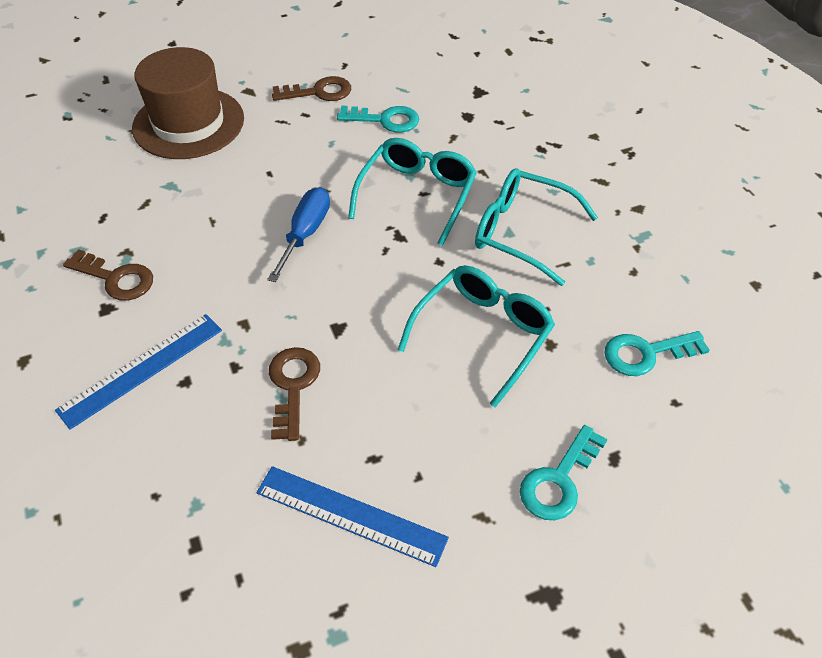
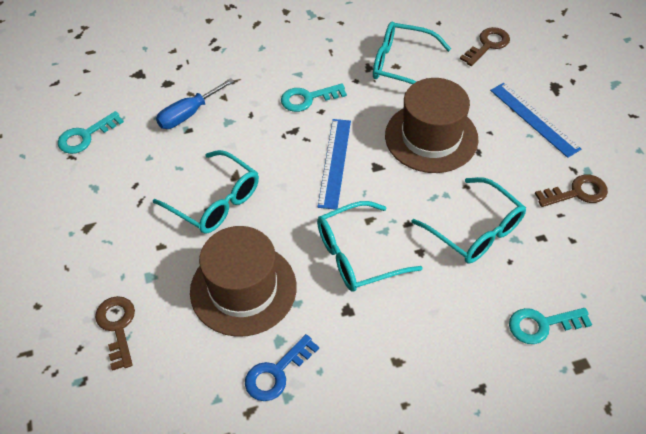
blue key: 0 -> 1
brown hat: 1 -> 2
turquoise glasses: 3 -> 4

